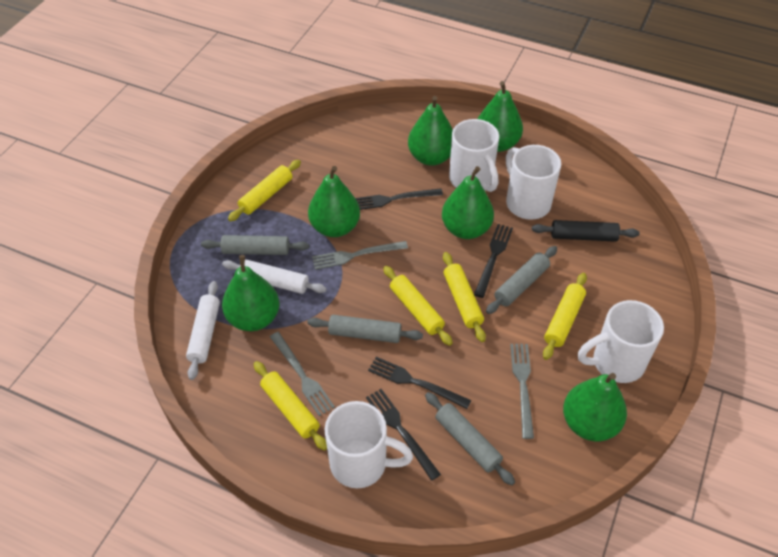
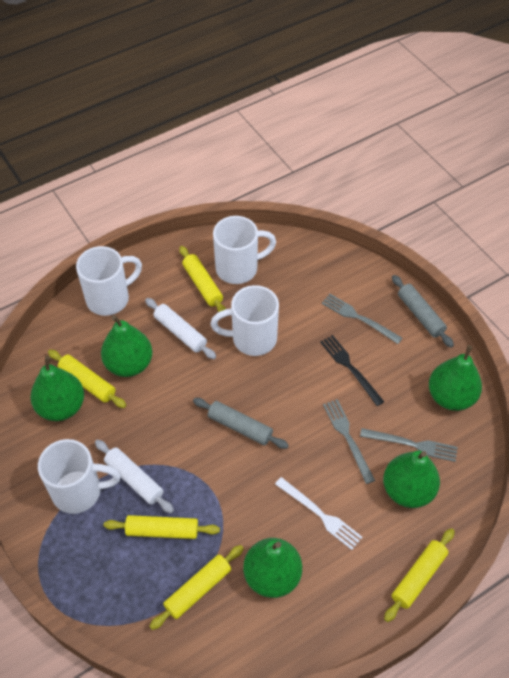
black fork: 4 -> 1
black rolling pin: 1 -> 0
green pear: 6 -> 5
grey rolling pin: 4 -> 2
white fork: 0 -> 1

